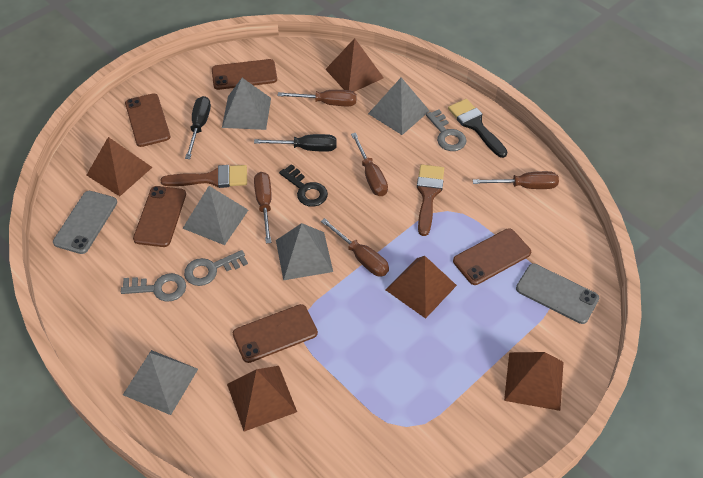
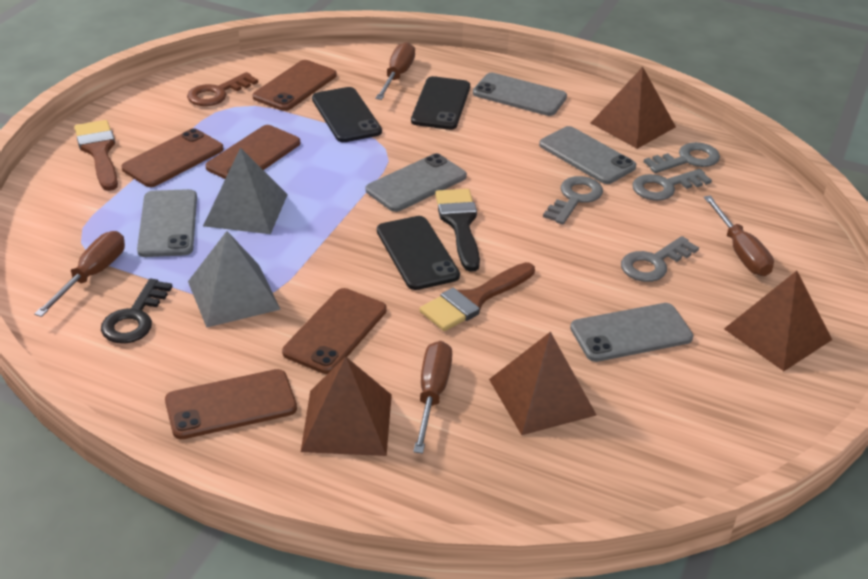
black phone: 0 -> 3
black screwdriver: 2 -> 0
brown key: 0 -> 1
brown pyramid: 5 -> 4
brown screwdriver: 5 -> 4
grey key: 3 -> 4
grey phone: 2 -> 5
grey pyramid: 5 -> 2

